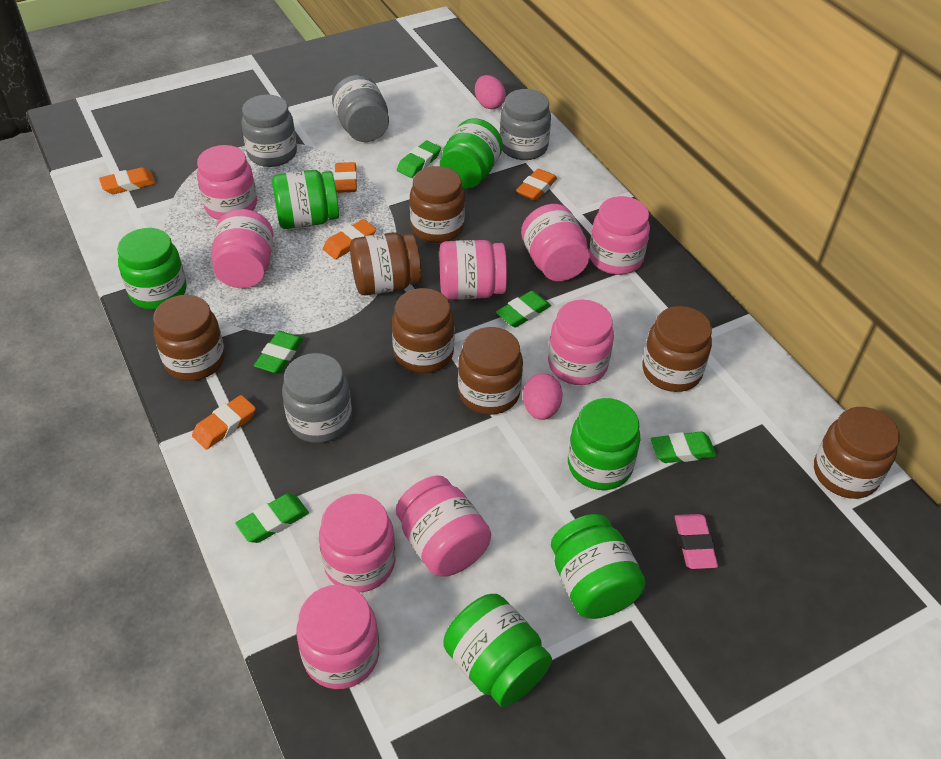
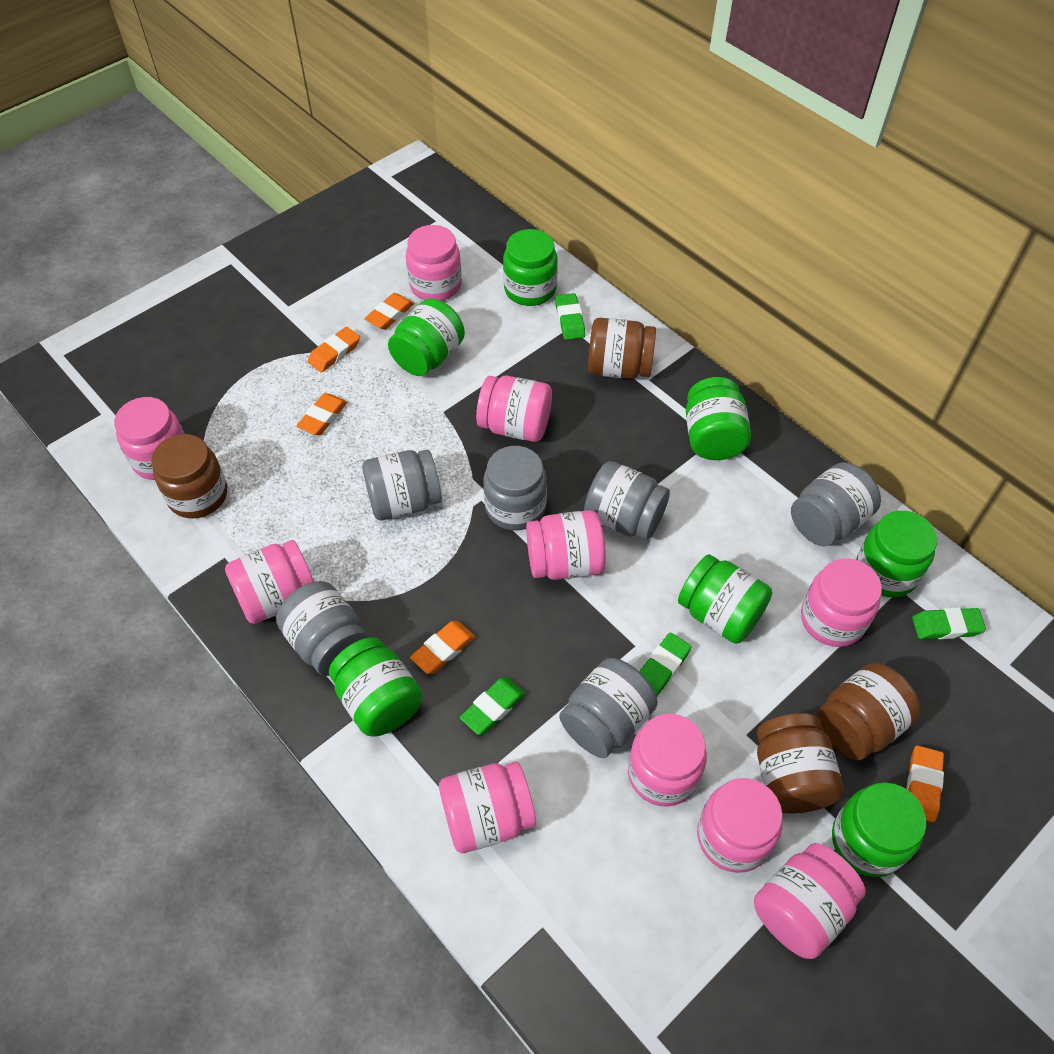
brown jar: 7 -> 4
green eraser: 5 -> 4
green jar: 6 -> 7
grey jar: 4 -> 6
pink egg: 2 -> 0
pink eraser: 1 -> 0
pink jar: 9 -> 10

